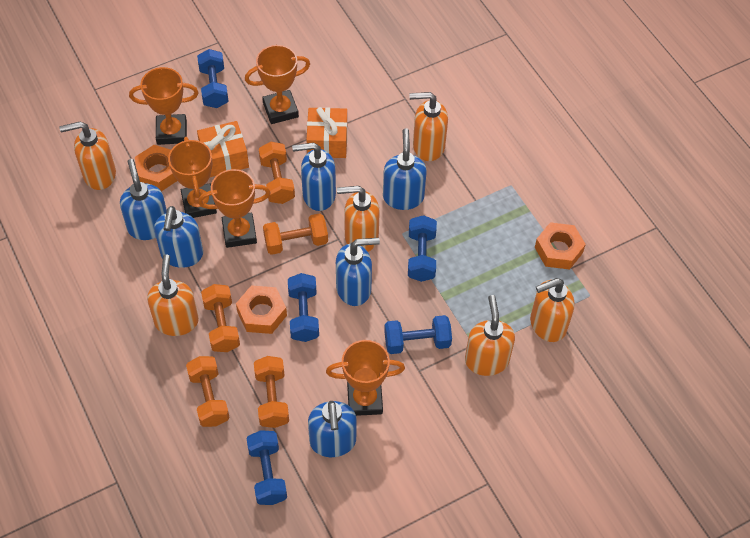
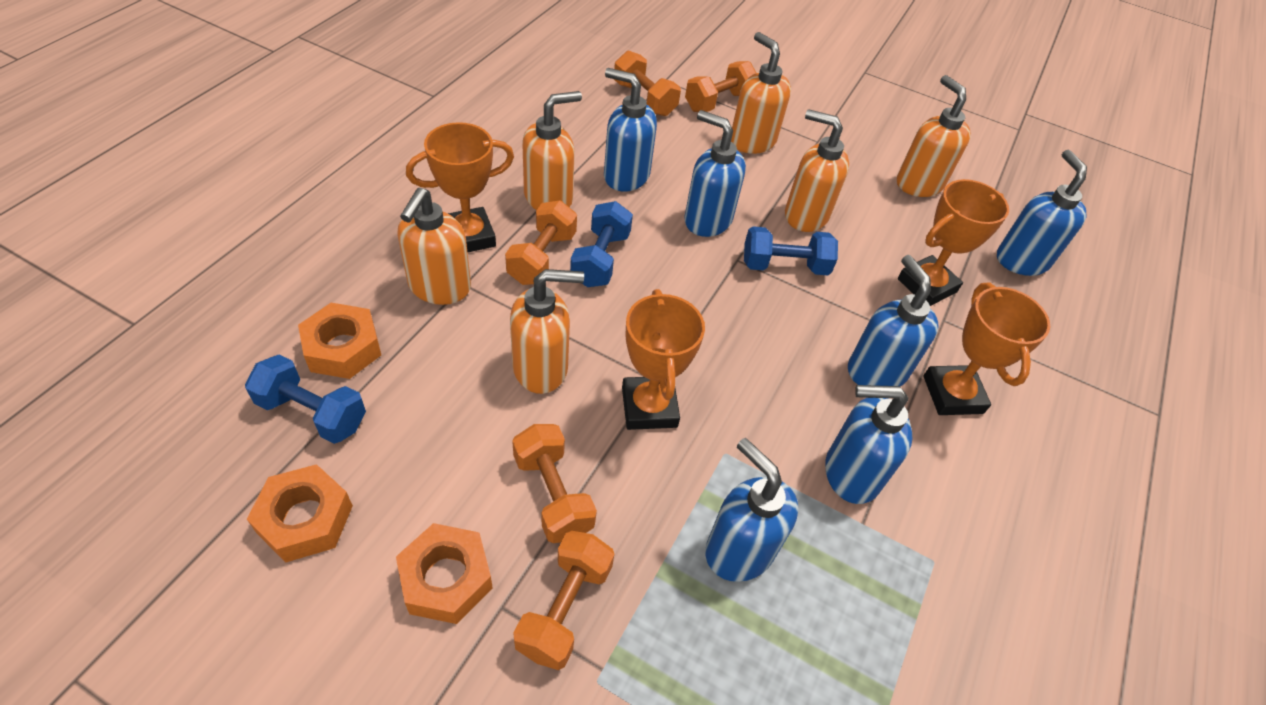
blue dumbbell: 5 -> 3
orange gift: 2 -> 0
orange trophy: 5 -> 4

